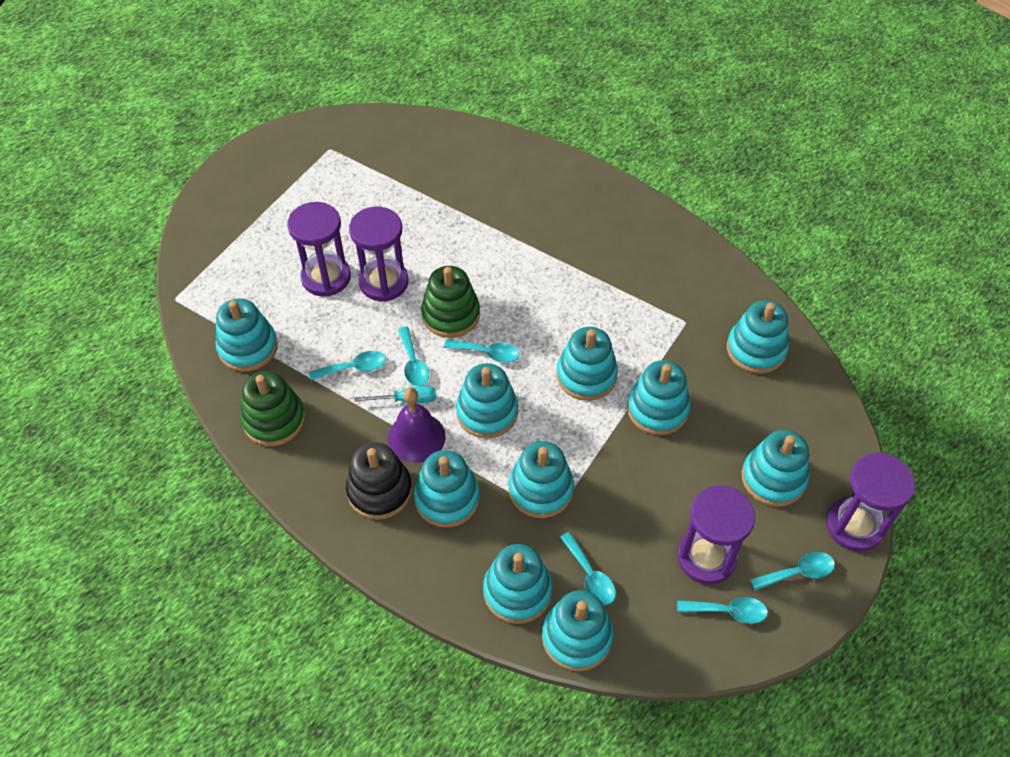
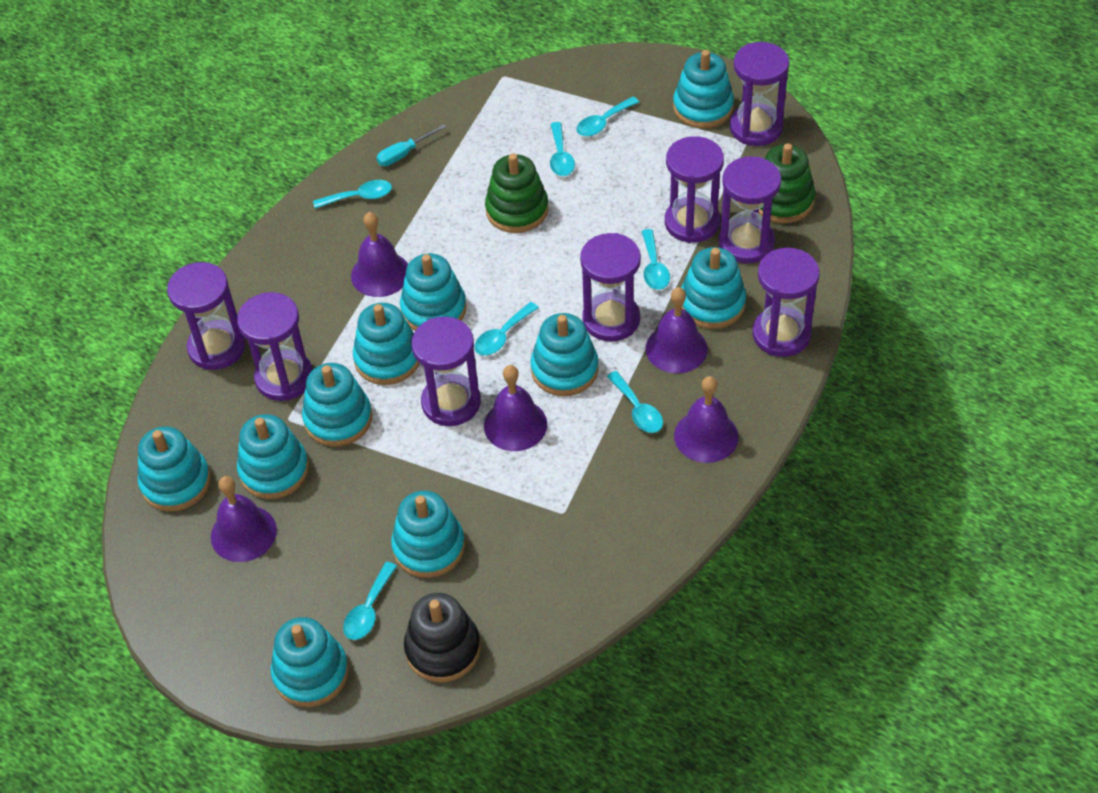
purple bell: 1 -> 5
purple hourglass: 4 -> 8
turquoise spoon: 6 -> 7

